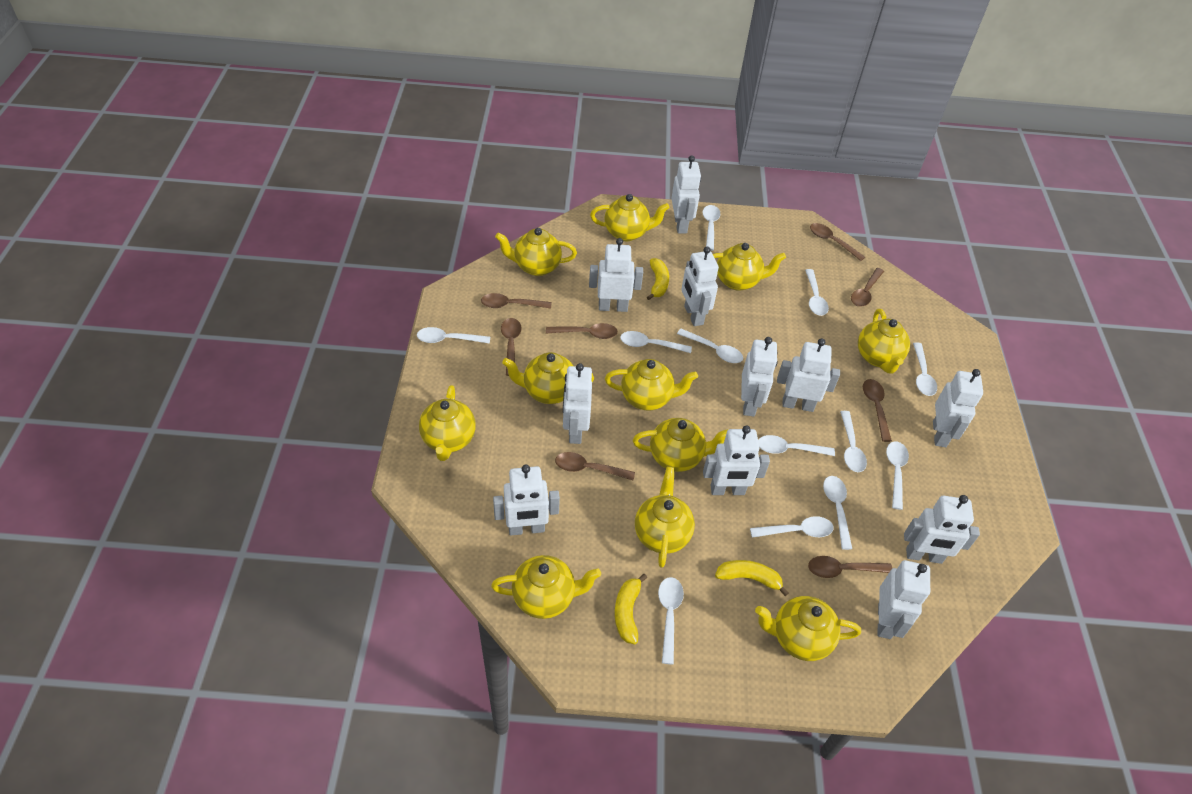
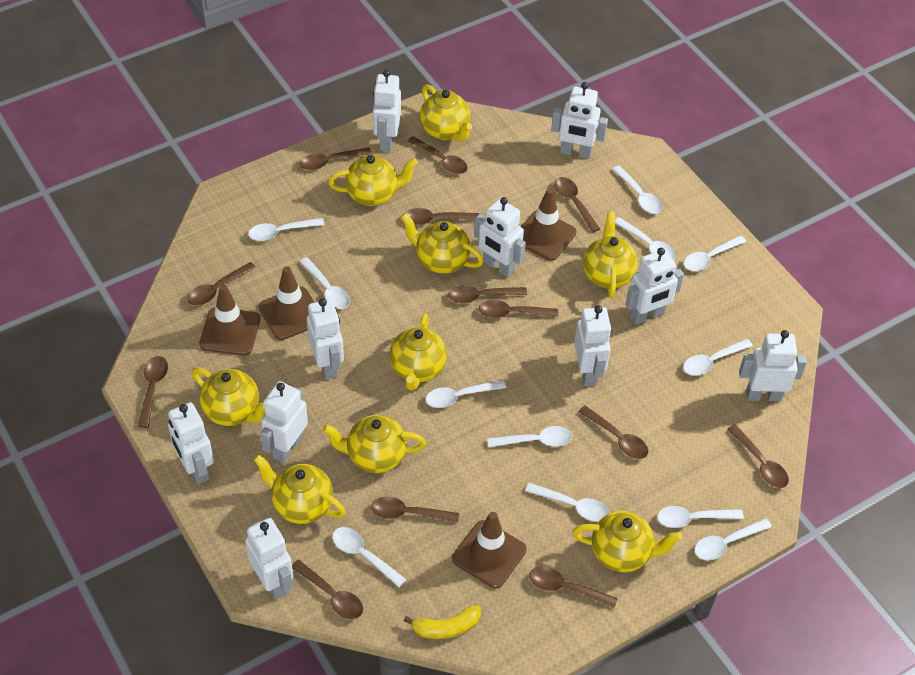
brown spoon: 8 -> 13
brown traffic cone: 0 -> 4
white robot: 11 -> 10
yellow banana: 3 -> 1
yellow teapot: 11 -> 9

